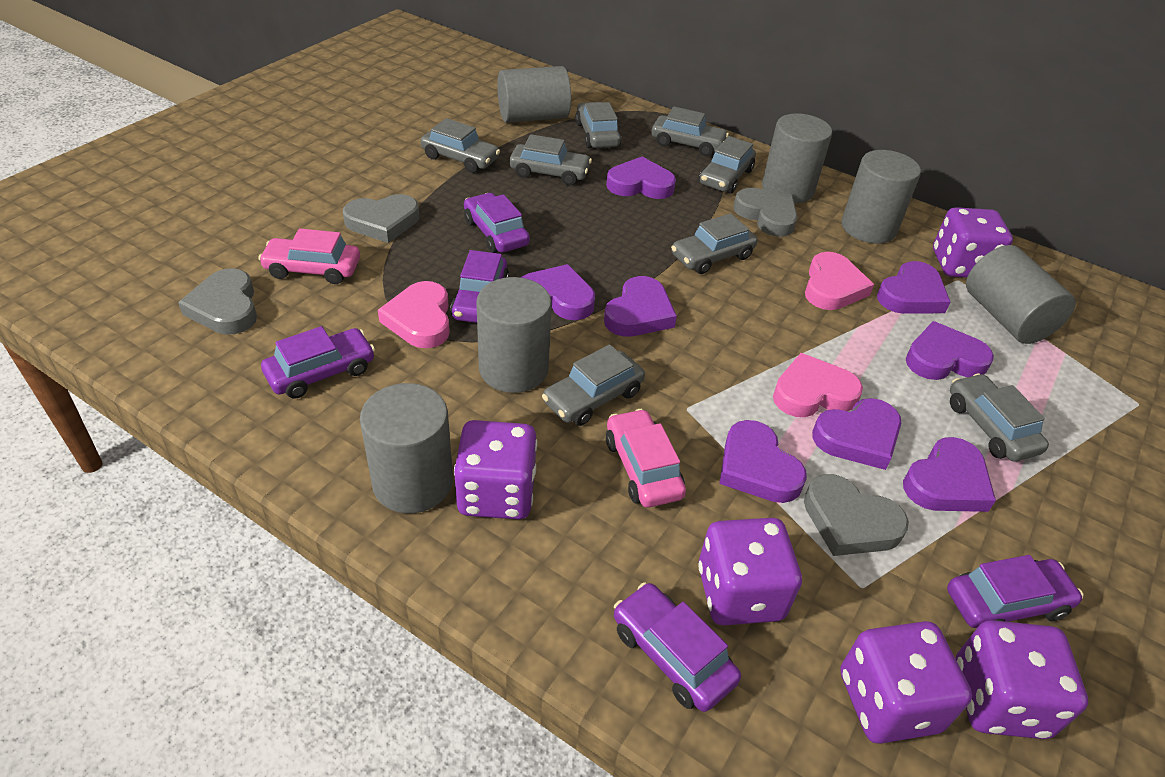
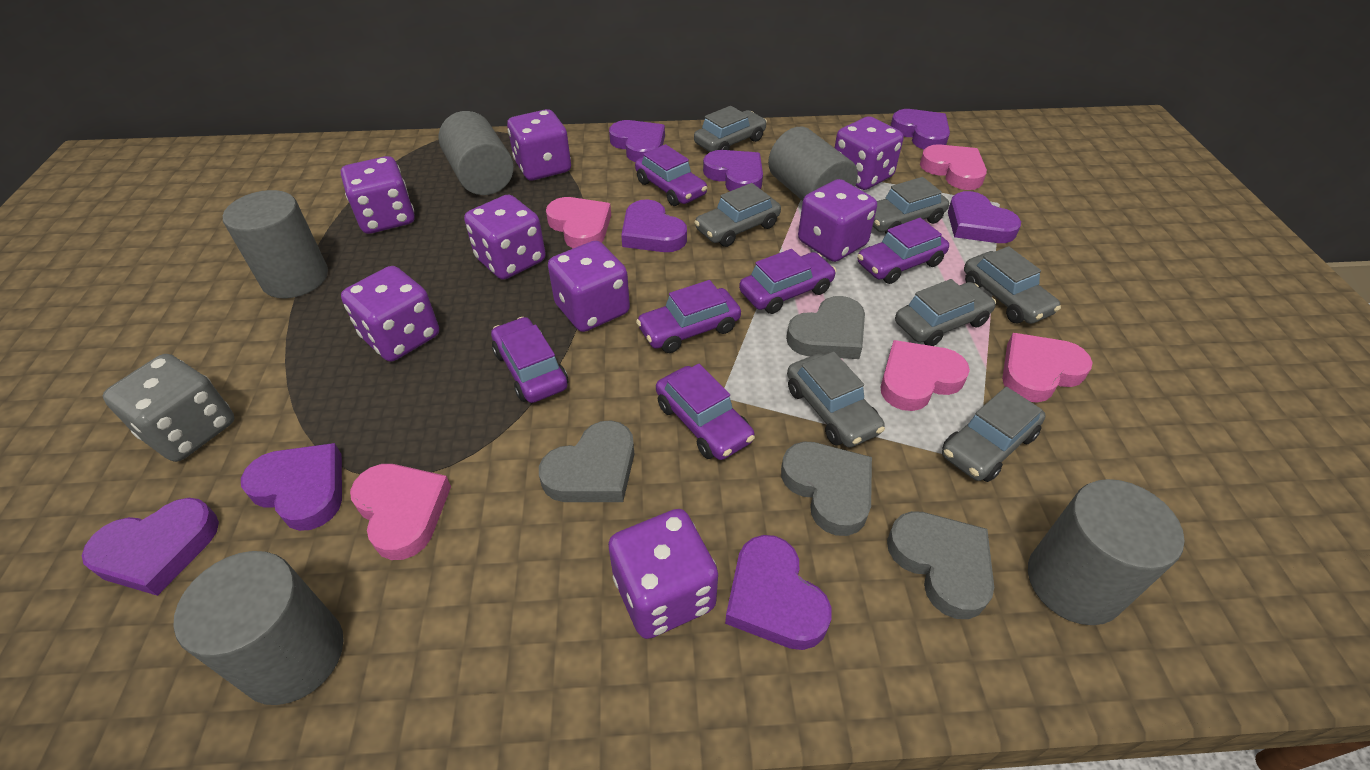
grey car: 8 -> 7
grey cylinder: 6 -> 5
grey dice: 0 -> 1
pink car: 2 -> 0
pink heart: 3 -> 5
purple car: 5 -> 6
purple dice: 5 -> 8

